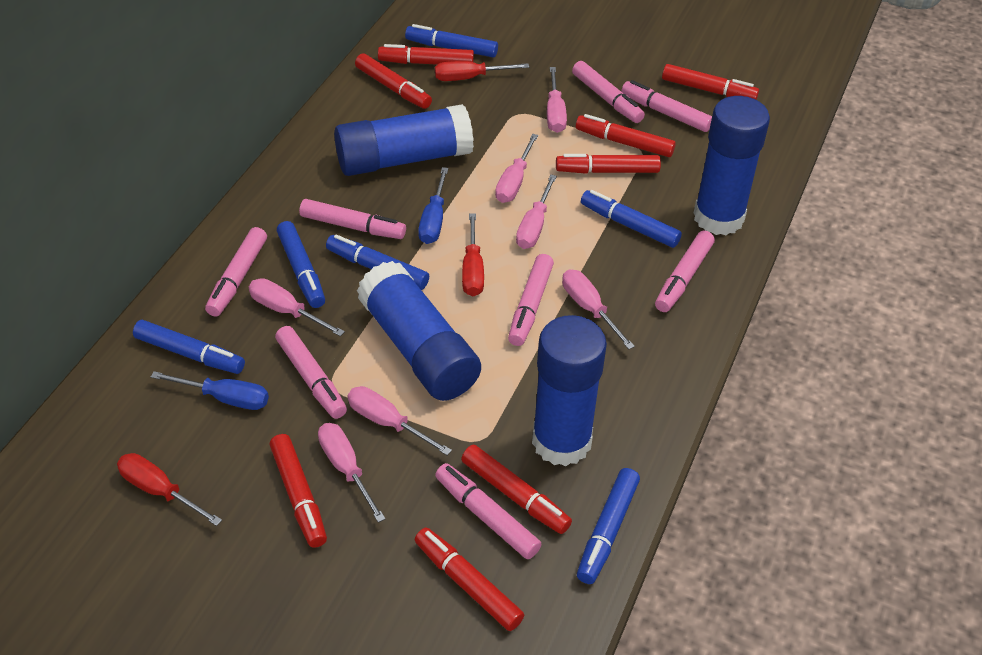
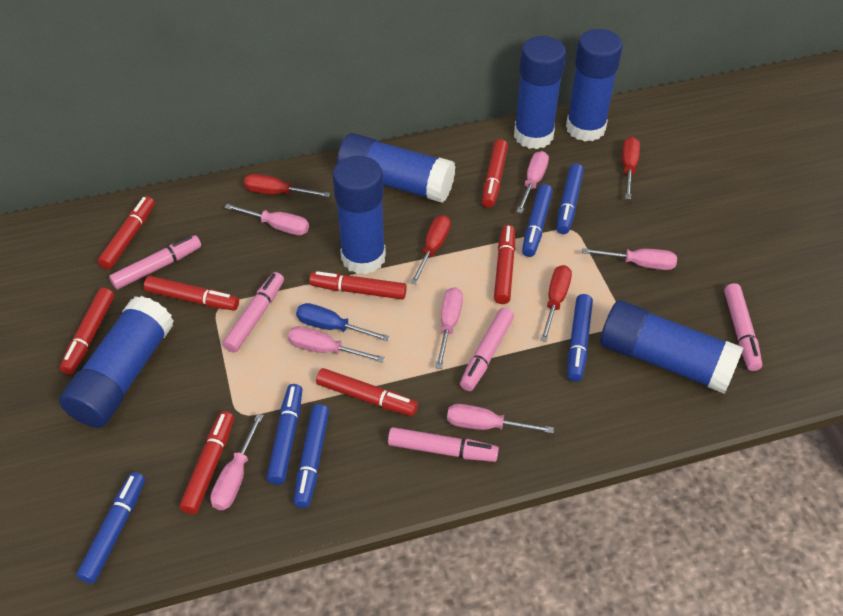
blue glue stick: 4 -> 6
blue screwdriver: 2 -> 1
pink marker: 8 -> 5
red screwdriver: 3 -> 4

